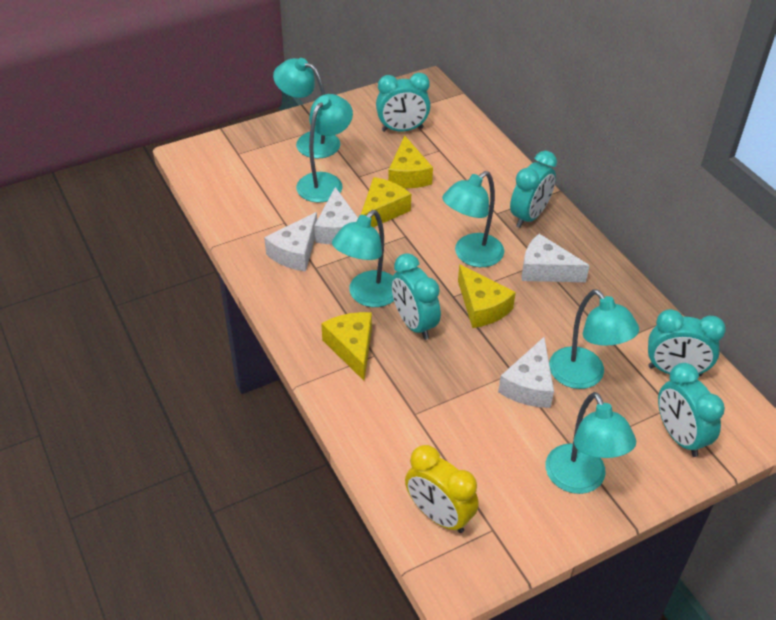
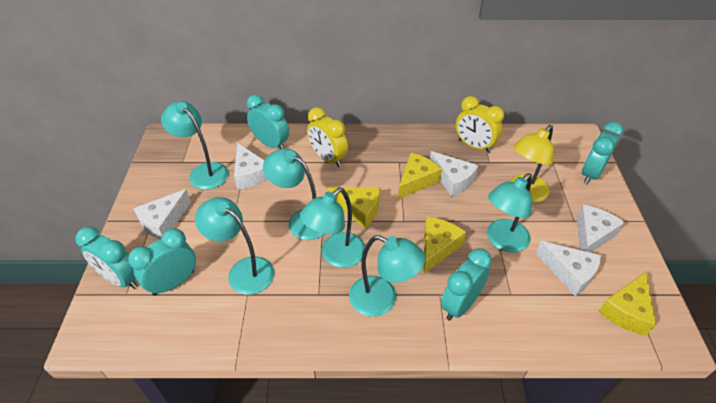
white cheese: 4 -> 5
yellow clock: 1 -> 2
yellow lamp: 0 -> 1

